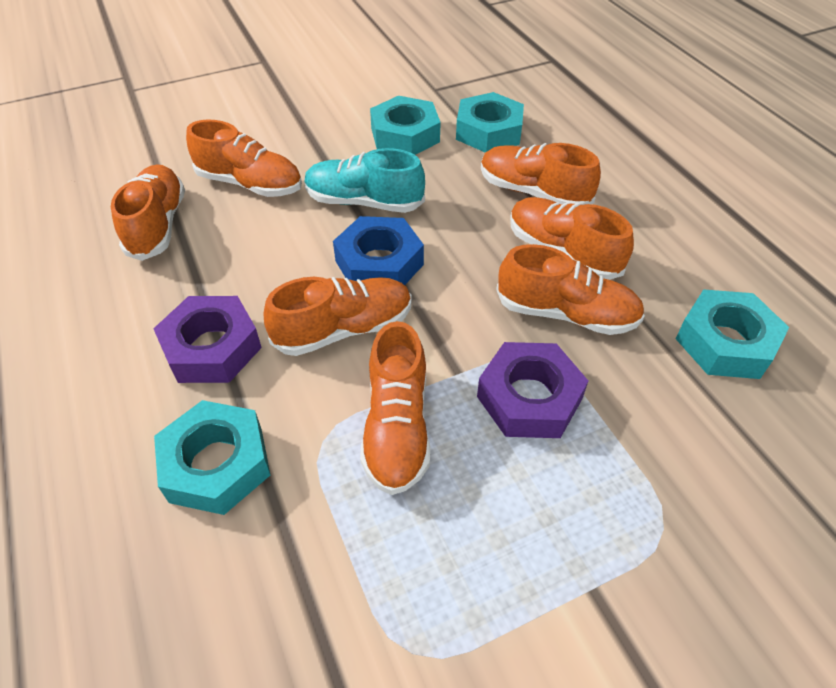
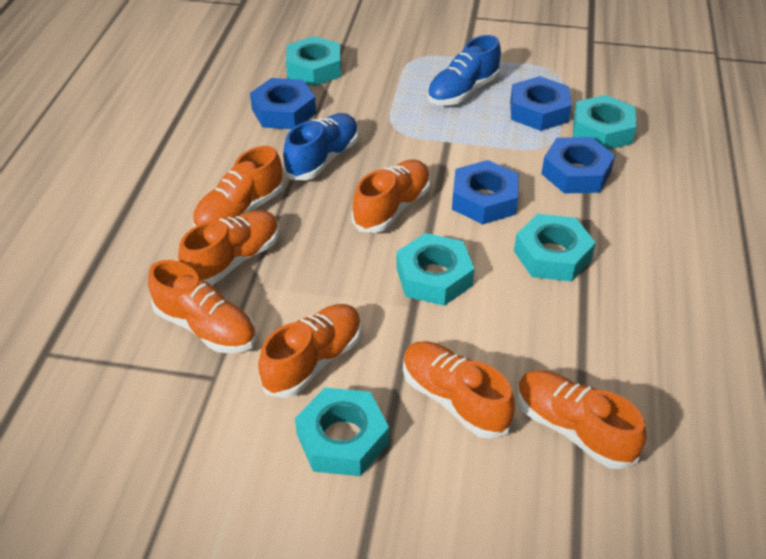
blue nut: 1 -> 4
blue shoe: 0 -> 2
purple nut: 2 -> 0
turquoise nut: 4 -> 5
turquoise shoe: 1 -> 0

